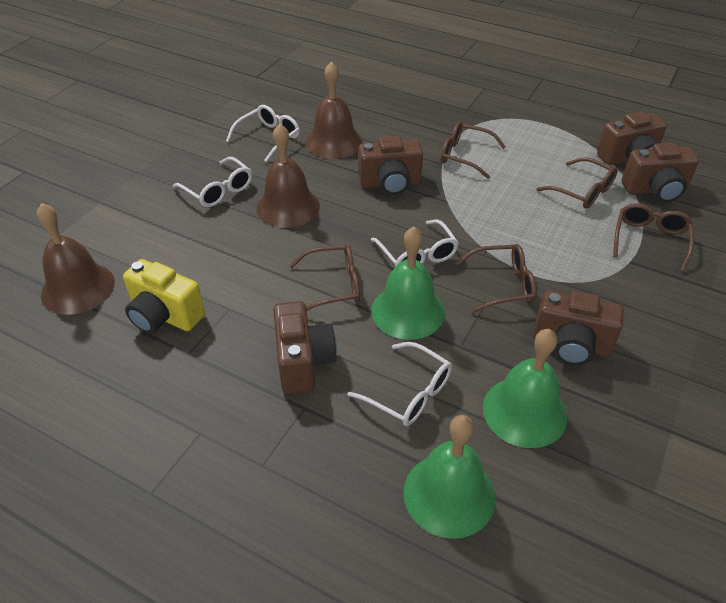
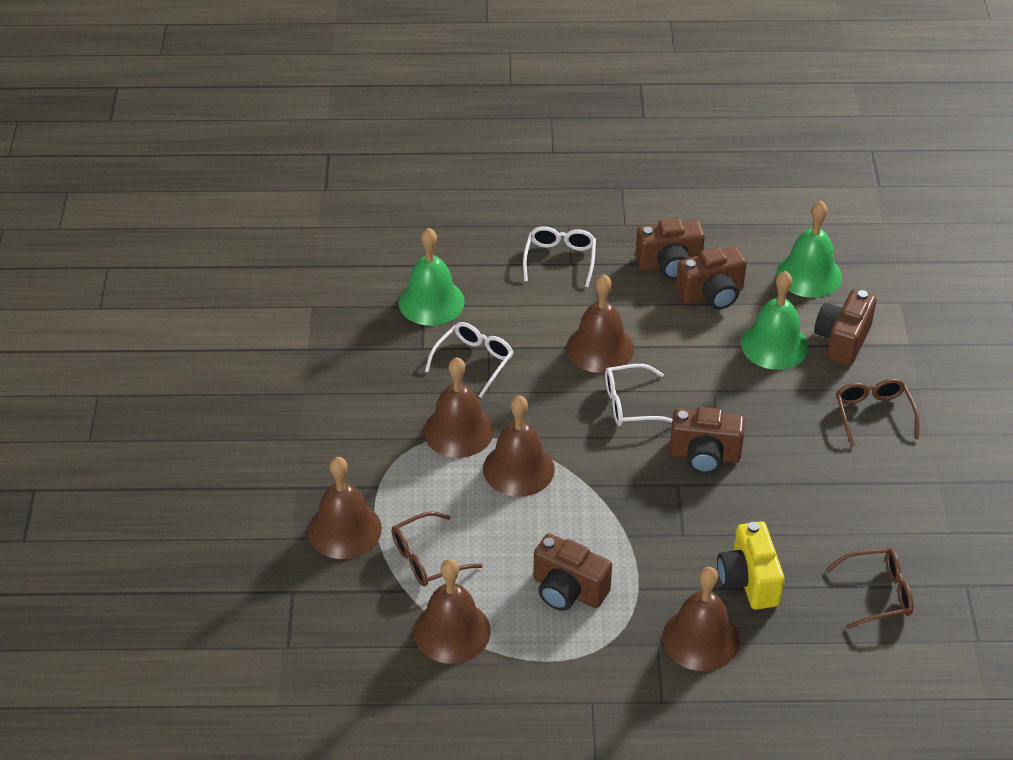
brown bell: 3 -> 6
brown glasses: 5 -> 3
white glasses: 4 -> 3

